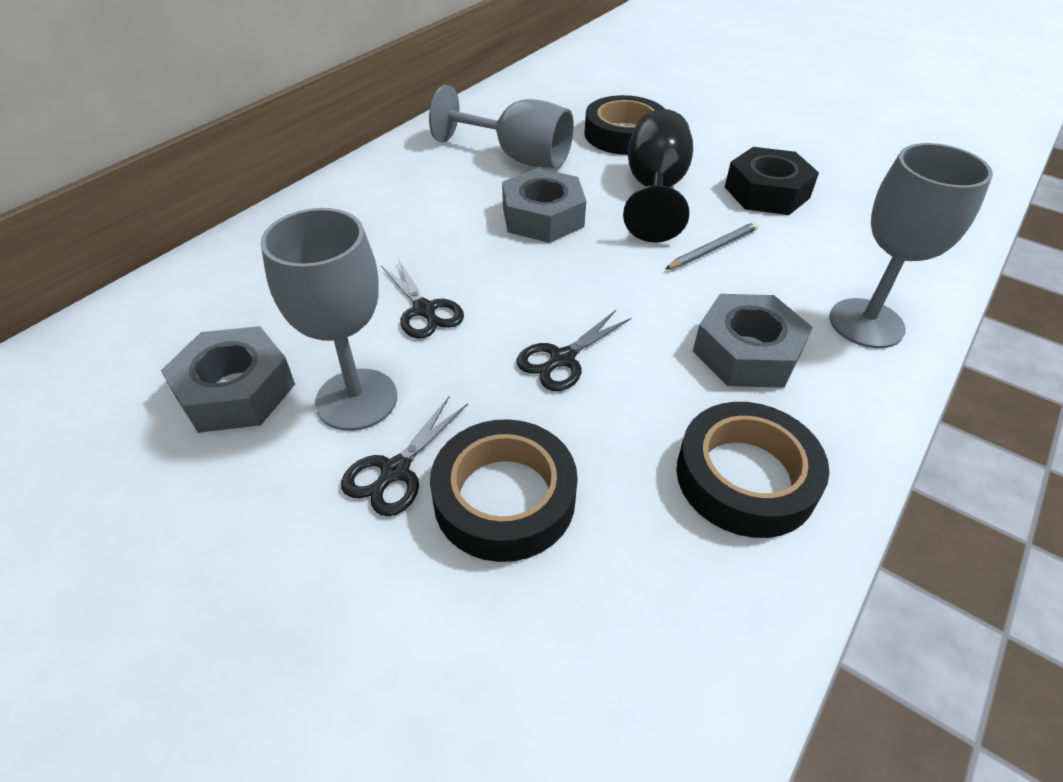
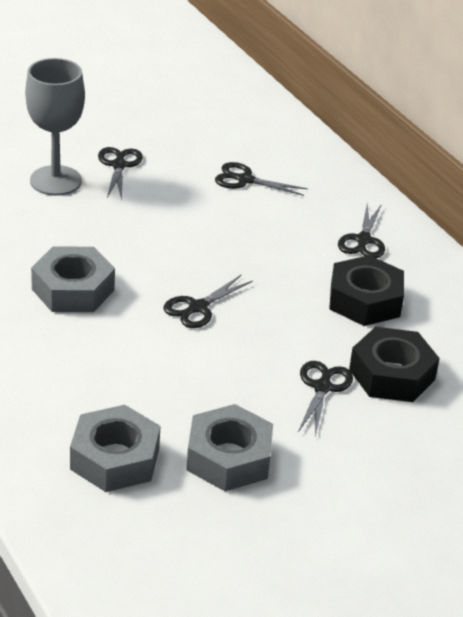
black goblet: 1 -> 0
black nut: 1 -> 2
black scissors: 3 -> 5
black tape: 3 -> 0
grey goblet: 3 -> 1
grey pencil: 1 -> 0

